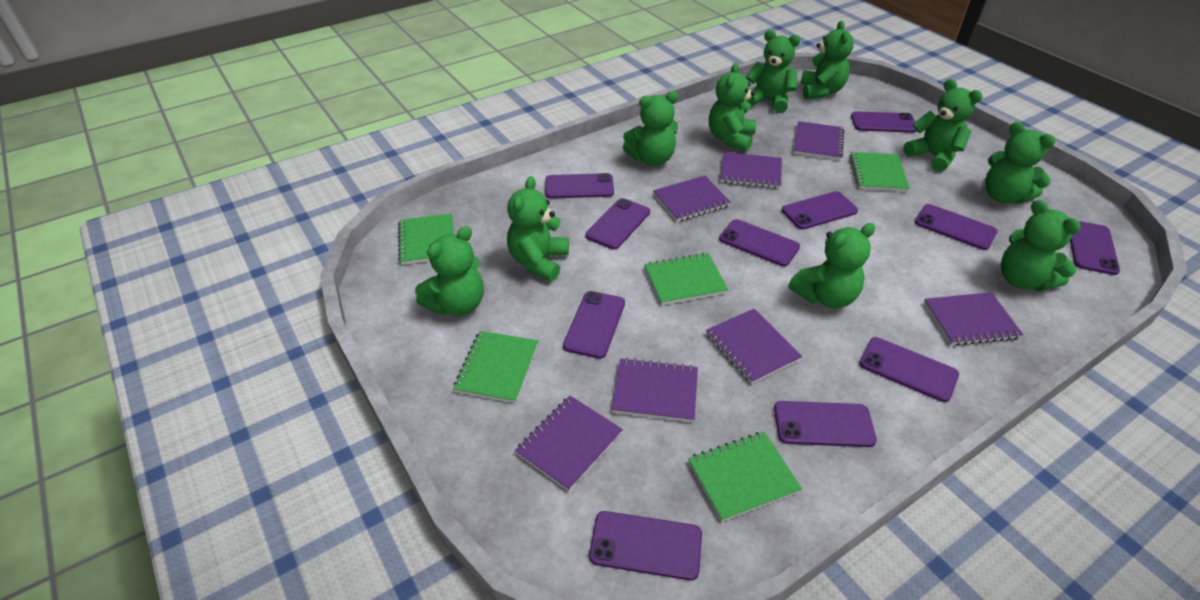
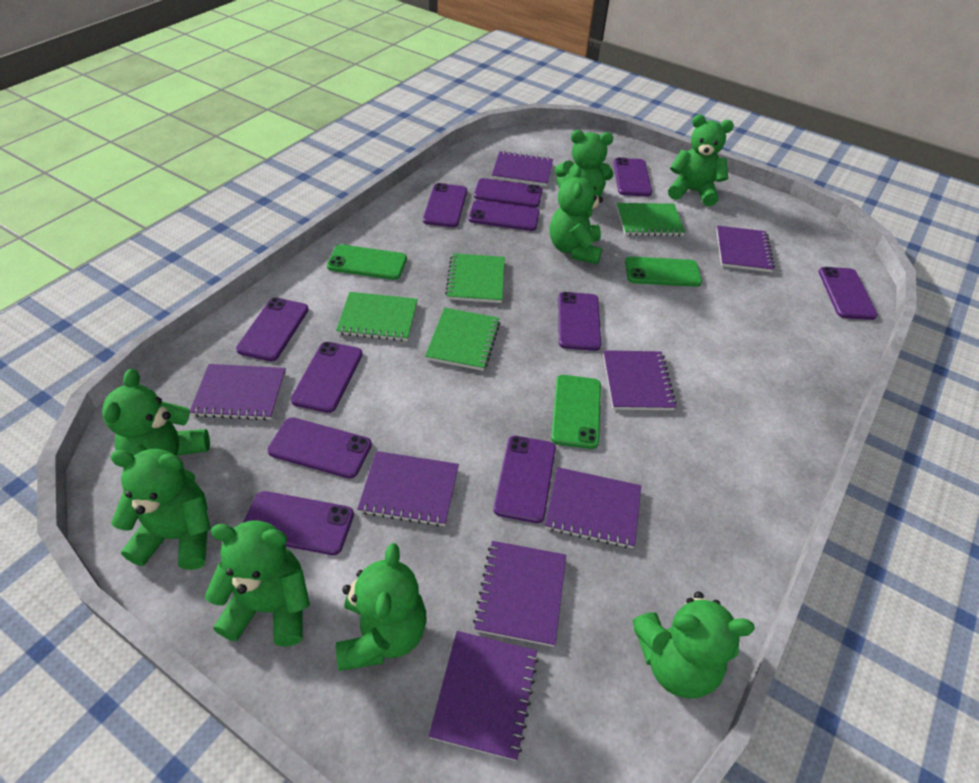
green notebook: 5 -> 4
green phone: 0 -> 3
green teddy bear: 10 -> 8
purple notebook: 7 -> 8

